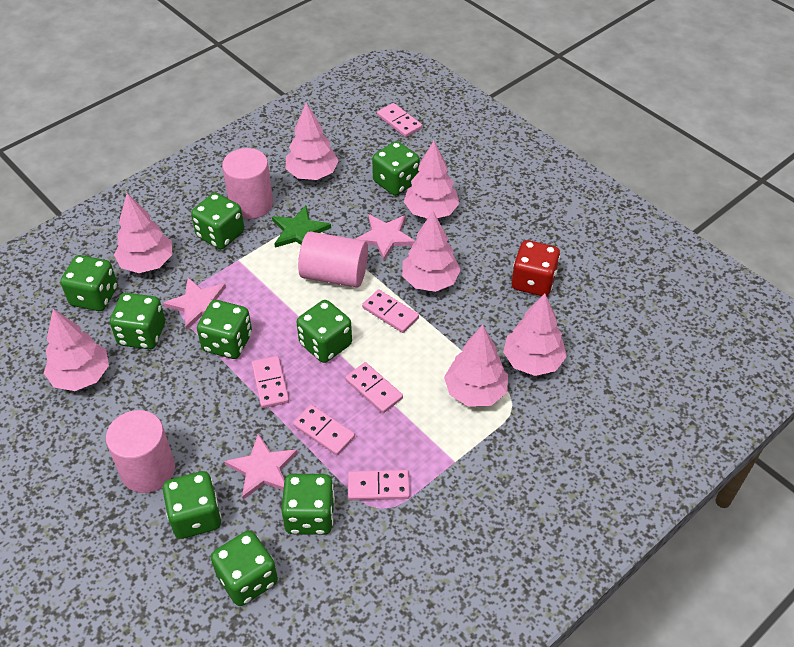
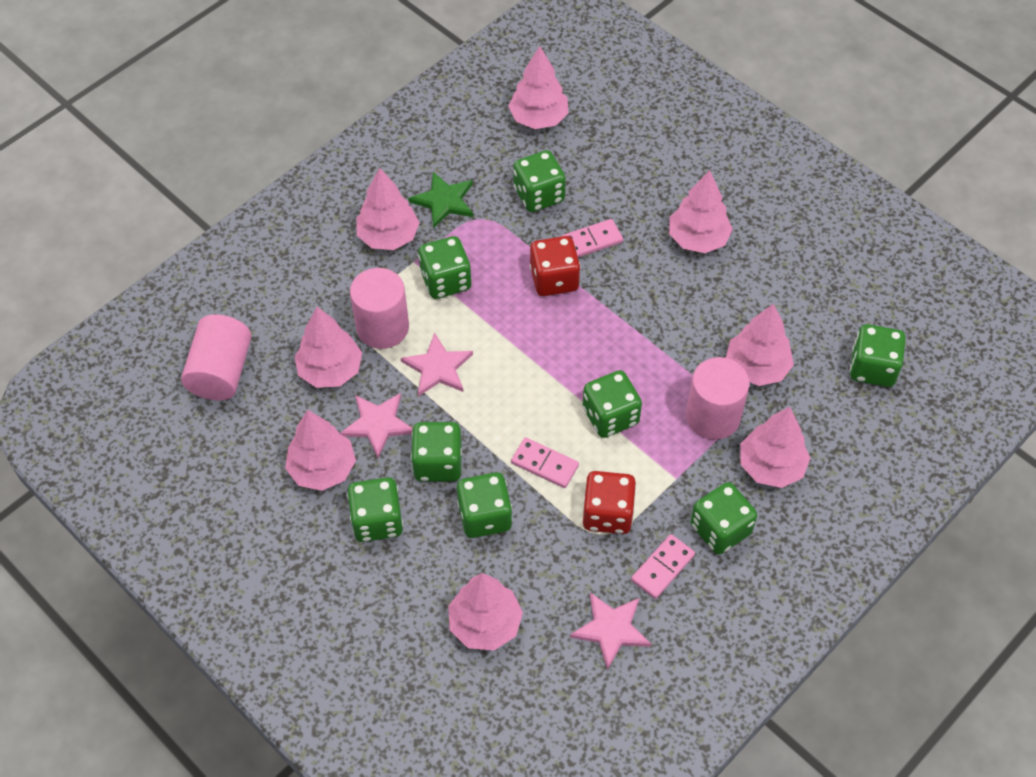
green dice: 9 -> 8
pink domino: 6 -> 3
pink tree: 7 -> 8
red dice: 1 -> 2

